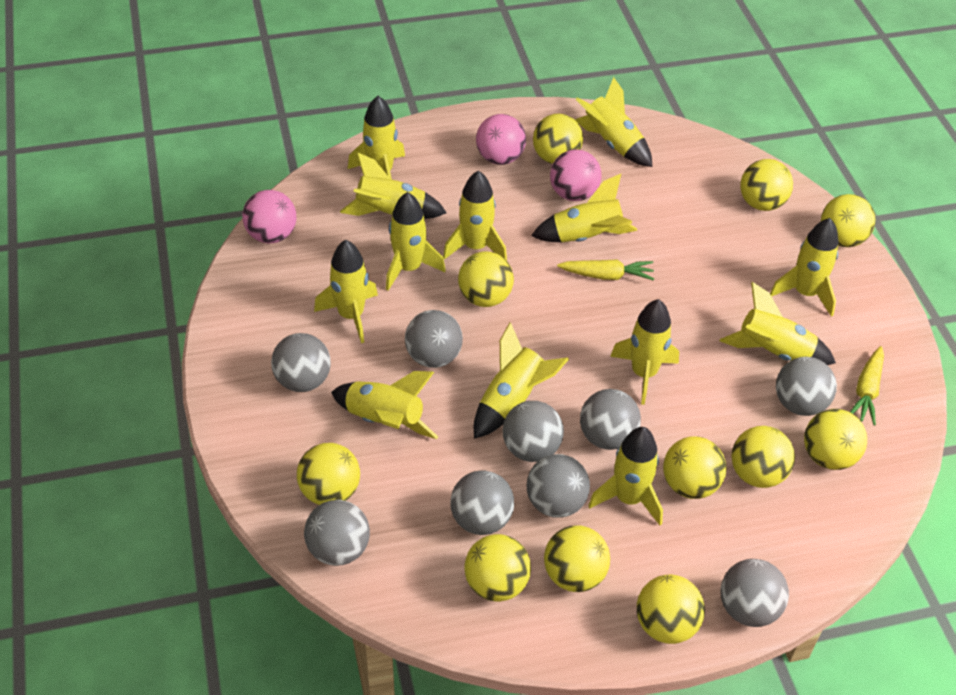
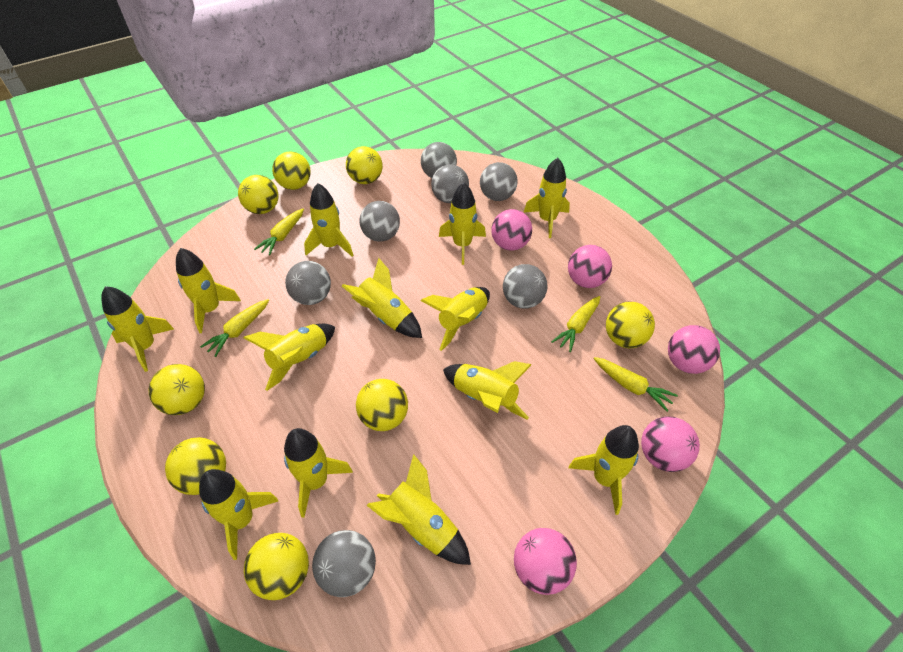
grey ball: 9 -> 7
pink ball: 3 -> 5
yellow ball: 11 -> 8
yellow carrot: 2 -> 4

